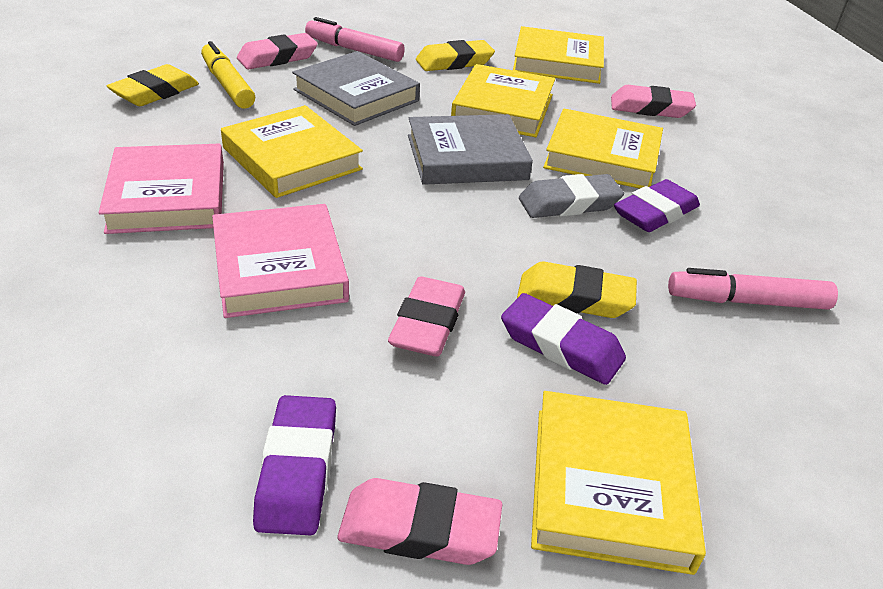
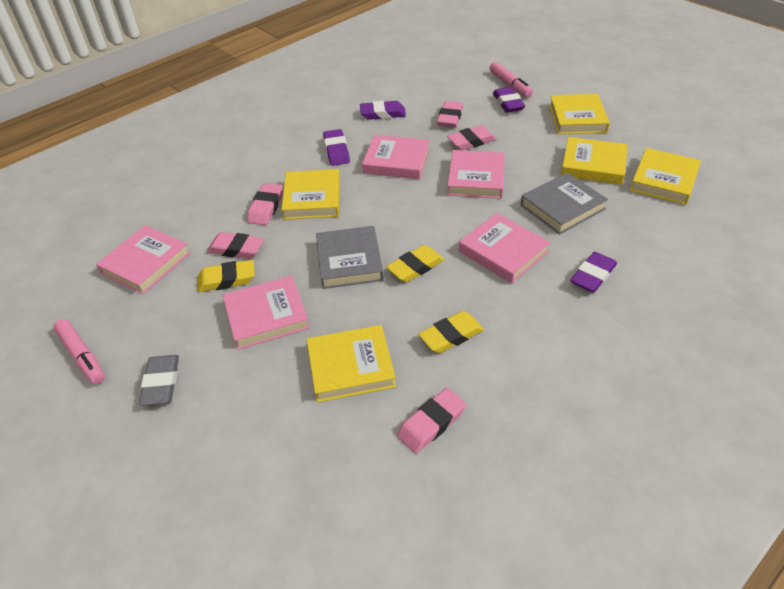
pink book: 2 -> 5
pink eraser: 4 -> 5
purple eraser: 3 -> 4
yellow marker: 1 -> 0

